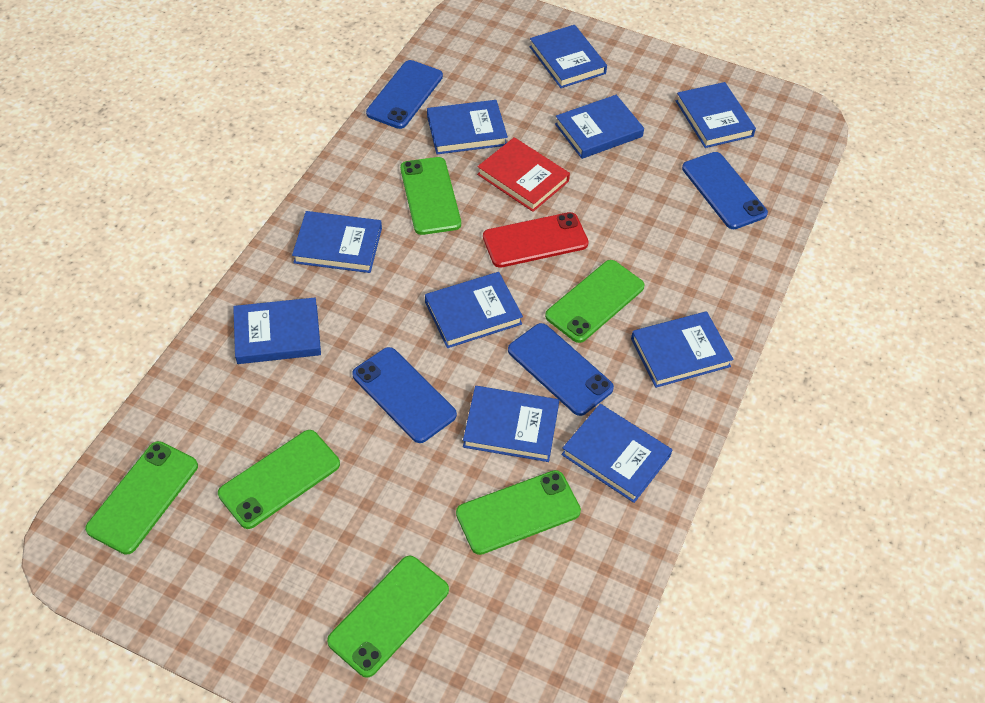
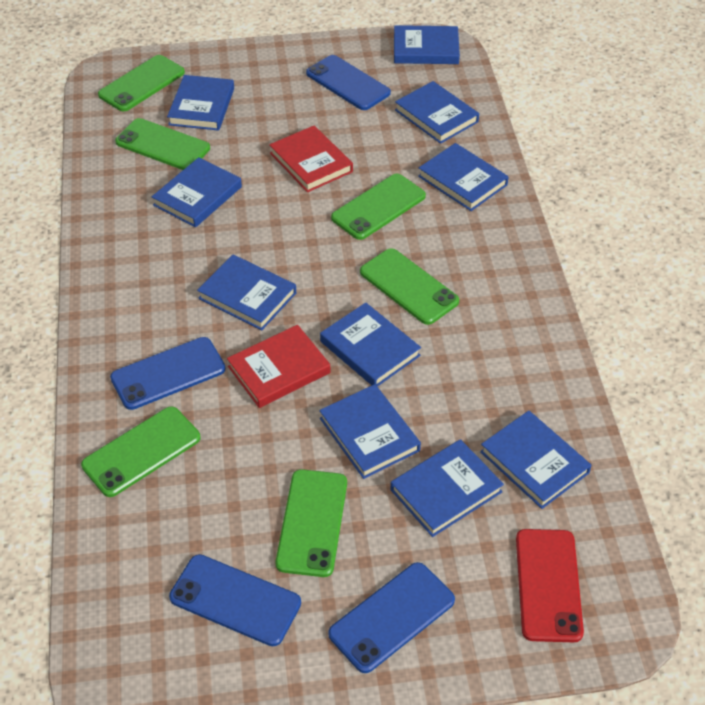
red book: 1 -> 2

